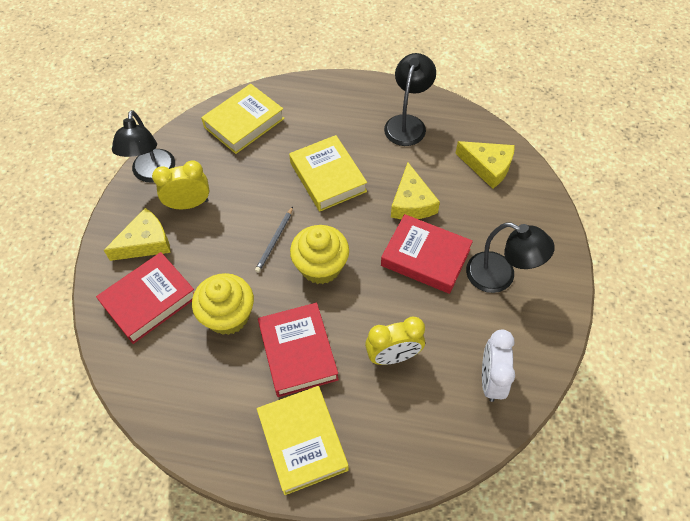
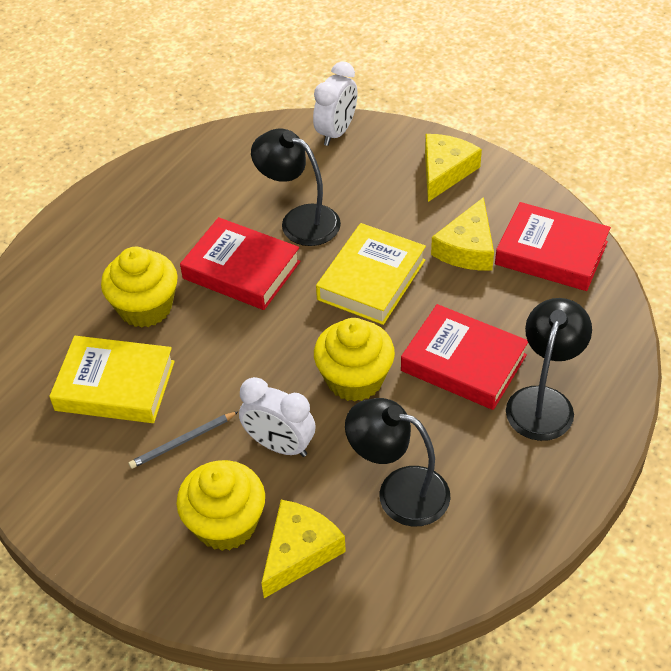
white clock: 1 -> 2
yellow book: 3 -> 2
yellow clock: 2 -> 0
yellow cupcake: 2 -> 3

